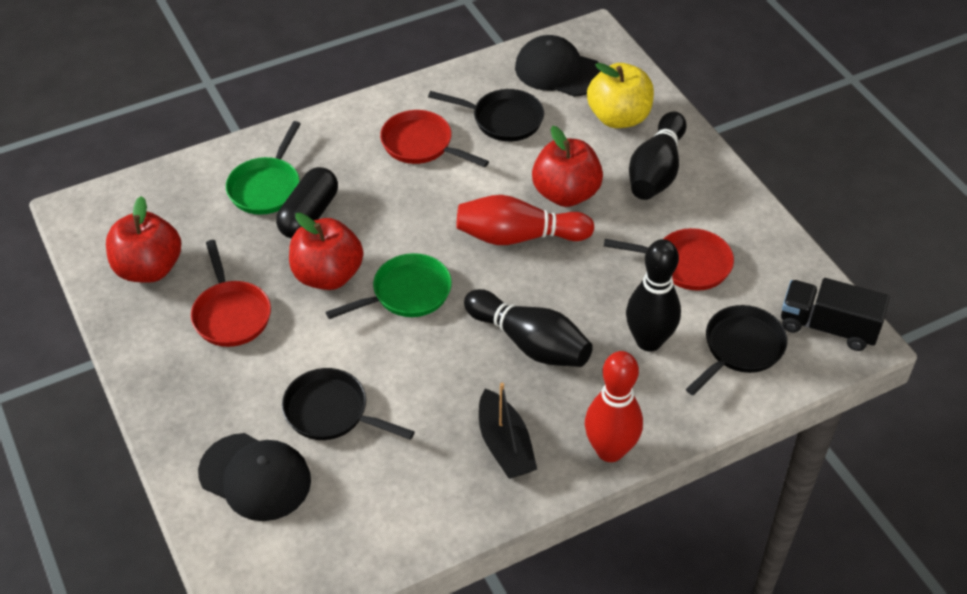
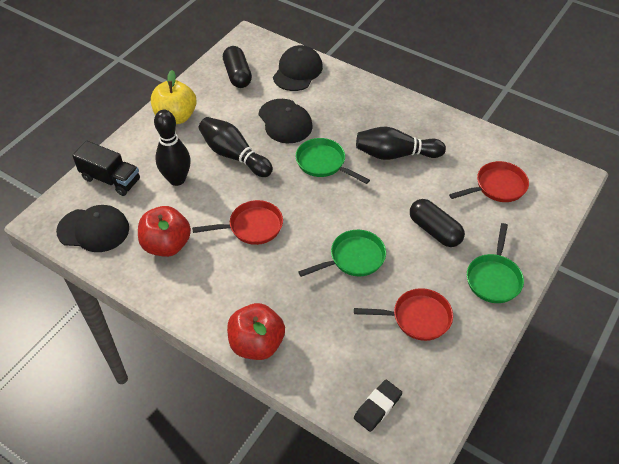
black boat: 1 -> 0
black cap: 2 -> 3
black capsule: 1 -> 2
black eraser: 0 -> 1
black pan: 3 -> 0
green pan: 2 -> 3
red apple: 3 -> 2
red bowling pin: 2 -> 0

